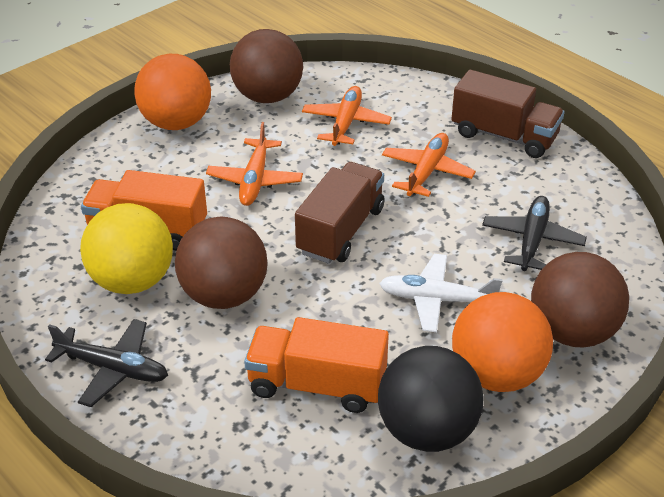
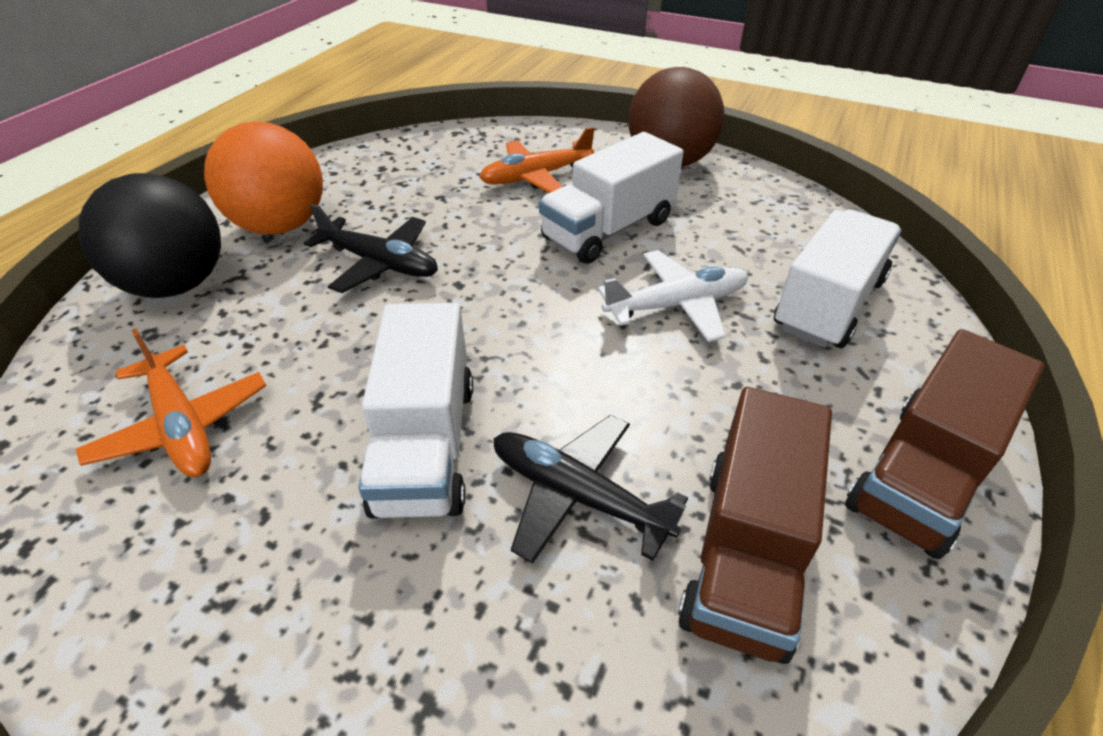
brown ball: 3 -> 1
orange ball: 2 -> 1
orange plane: 3 -> 2
orange truck: 2 -> 0
white truck: 0 -> 3
yellow ball: 1 -> 0

